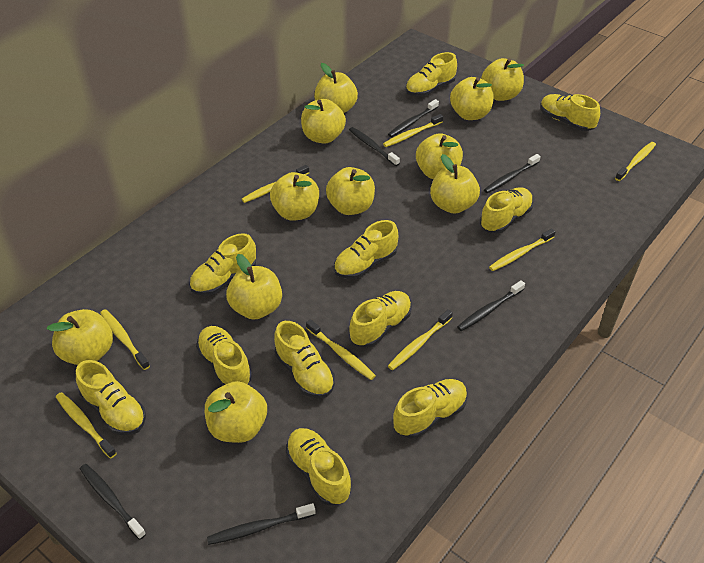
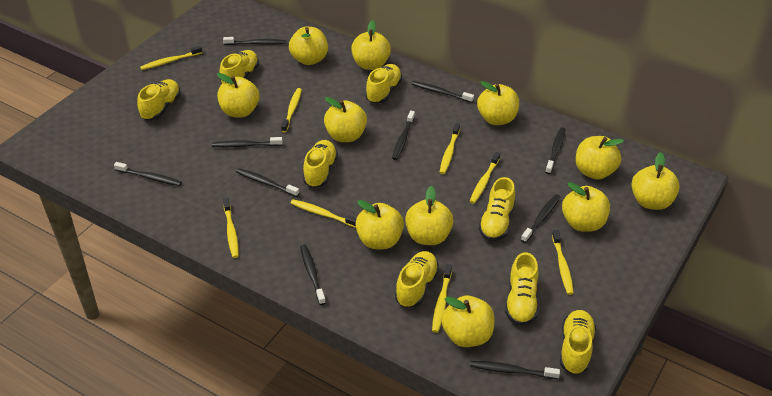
black toothbrush: 6 -> 10
yellow shoe: 11 -> 8

